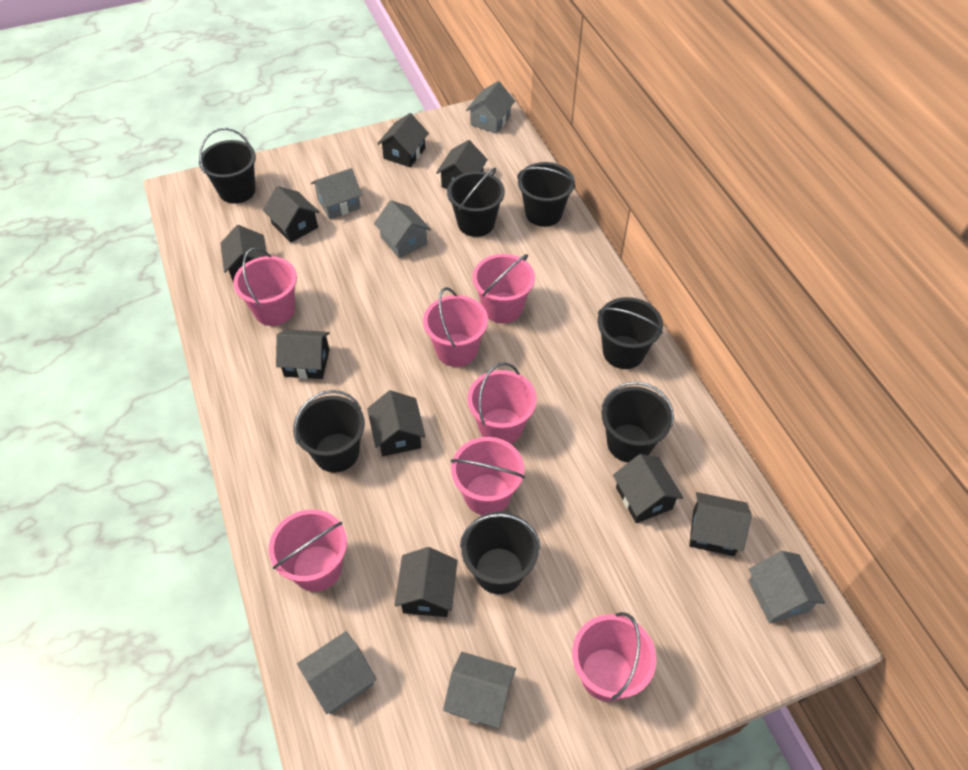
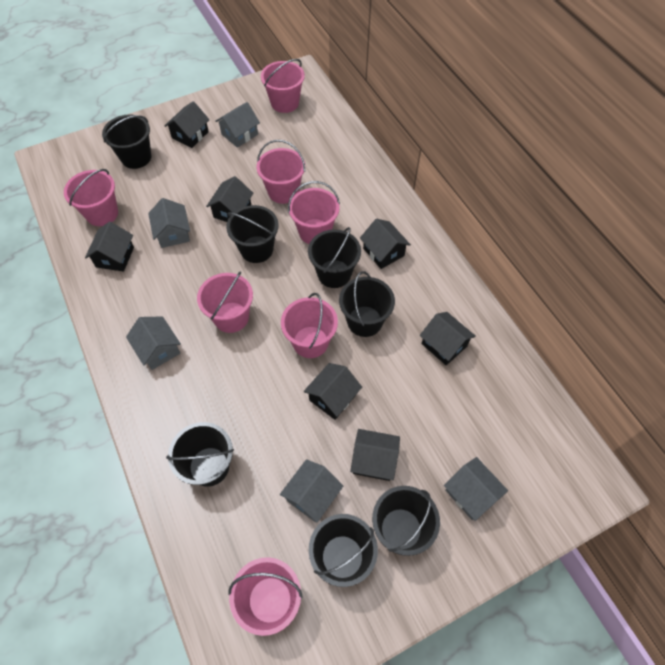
black house: 9 -> 7
grey house: 6 -> 5

